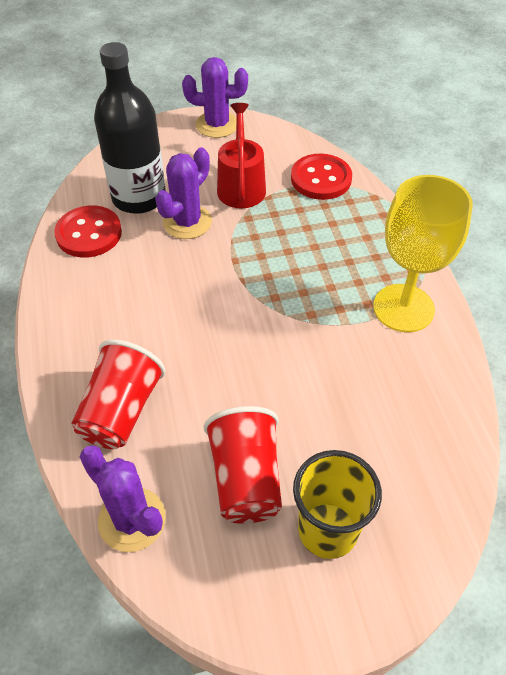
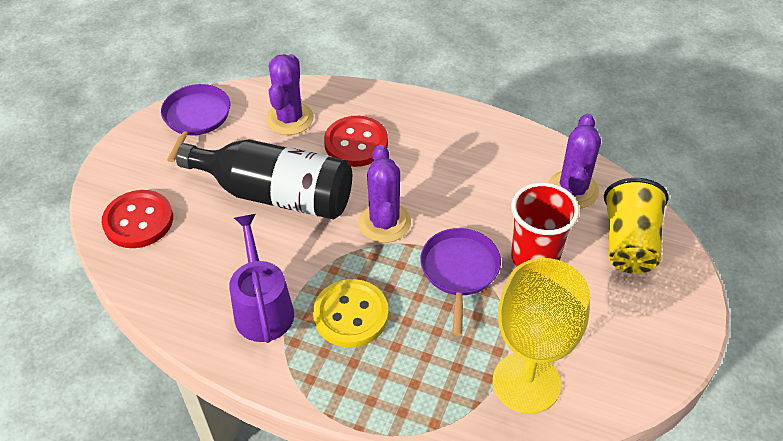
purple pan: 0 -> 2
purple watering can: 0 -> 1
red cup: 2 -> 1
red watering can: 1 -> 0
yellow button: 0 -> 1

